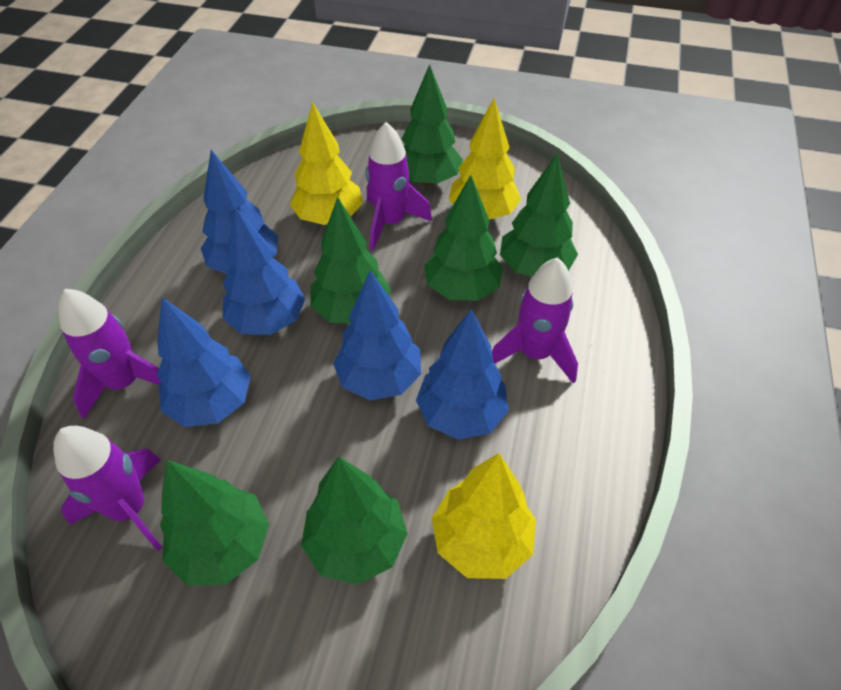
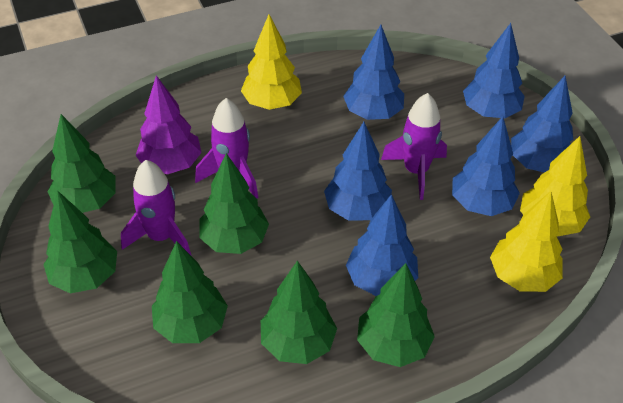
blue tree: 5 -> 6
purple rocket: 4 -> 3
purple tree: 0 -> 1

